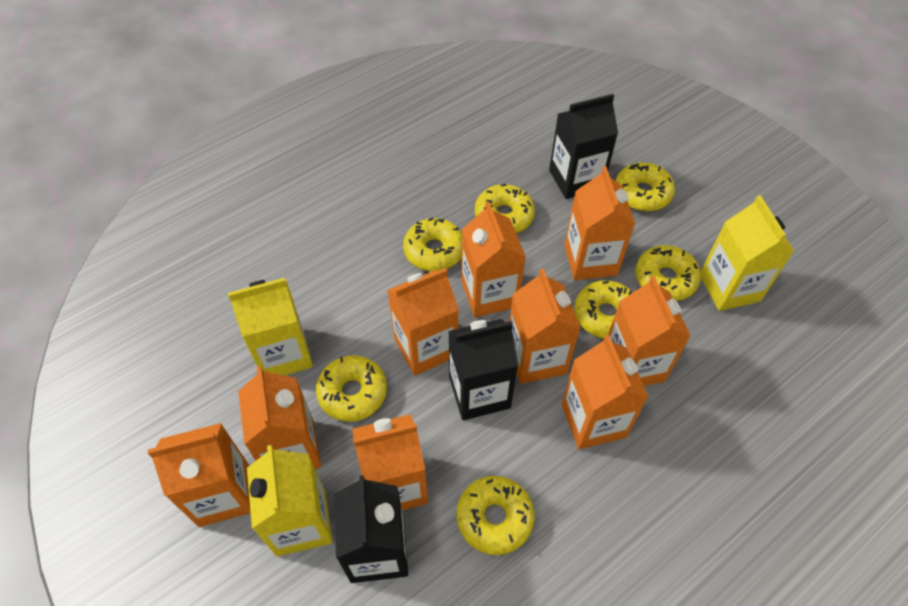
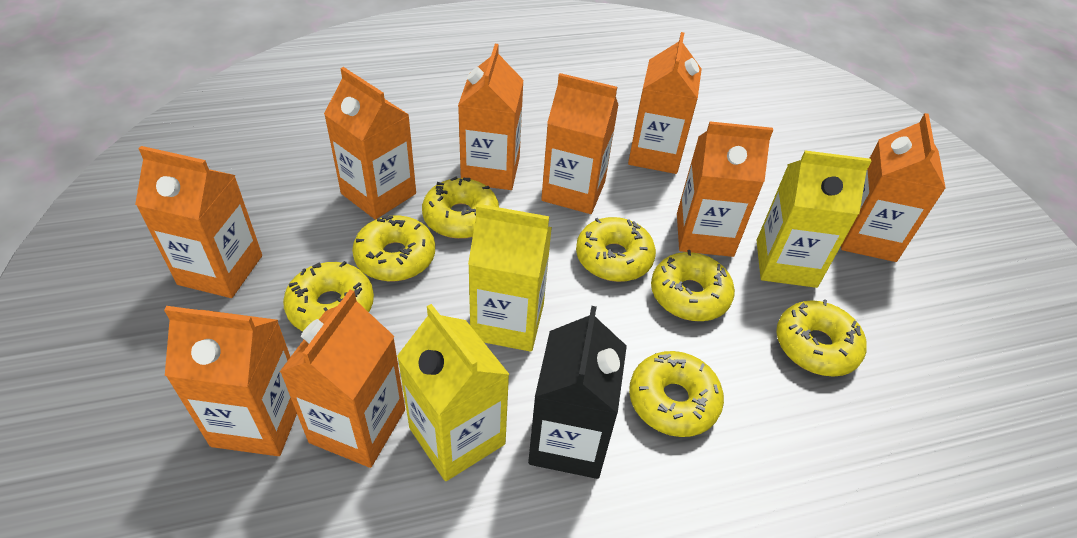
black carton: 3 -> 1

